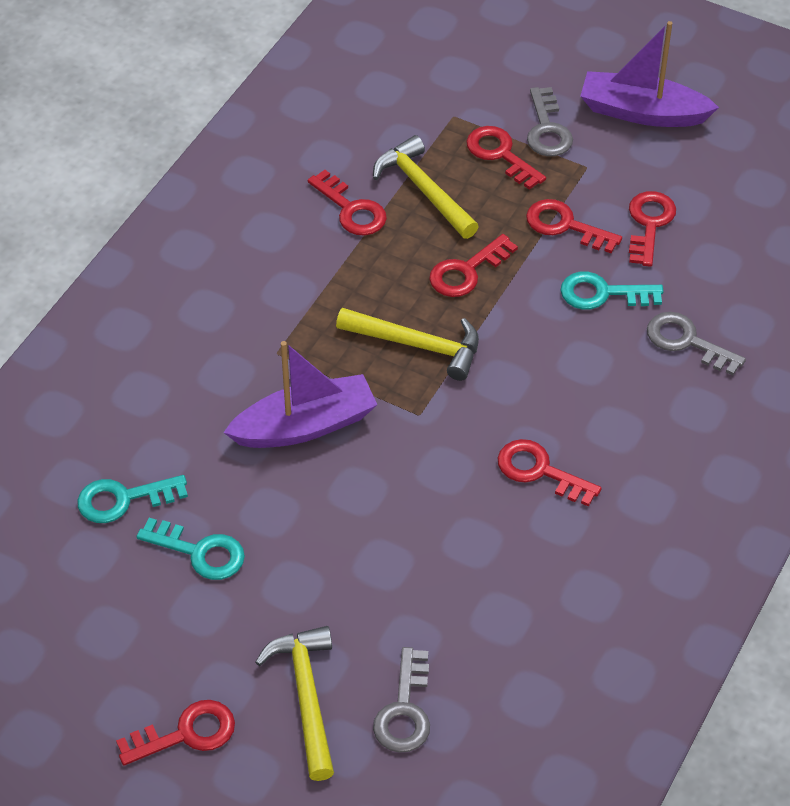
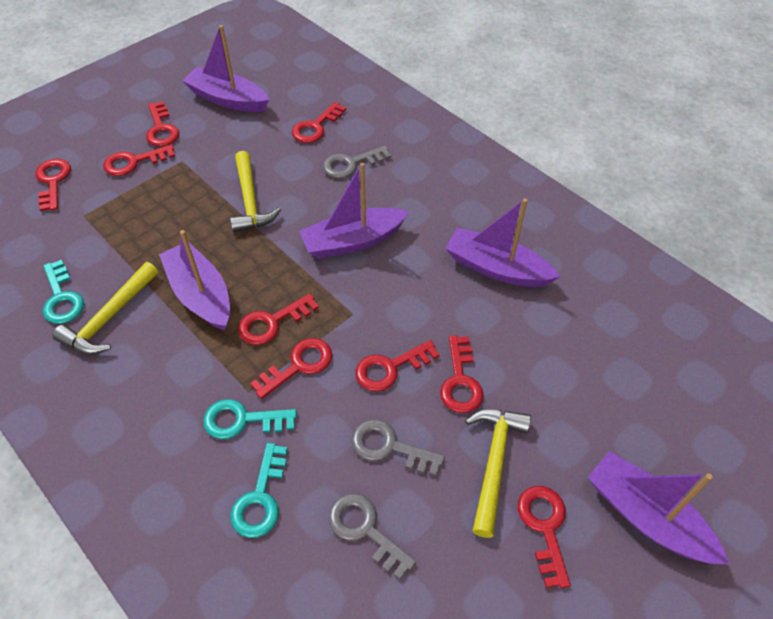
purple boat: 2 -> 5
red key: 7 -> 9

